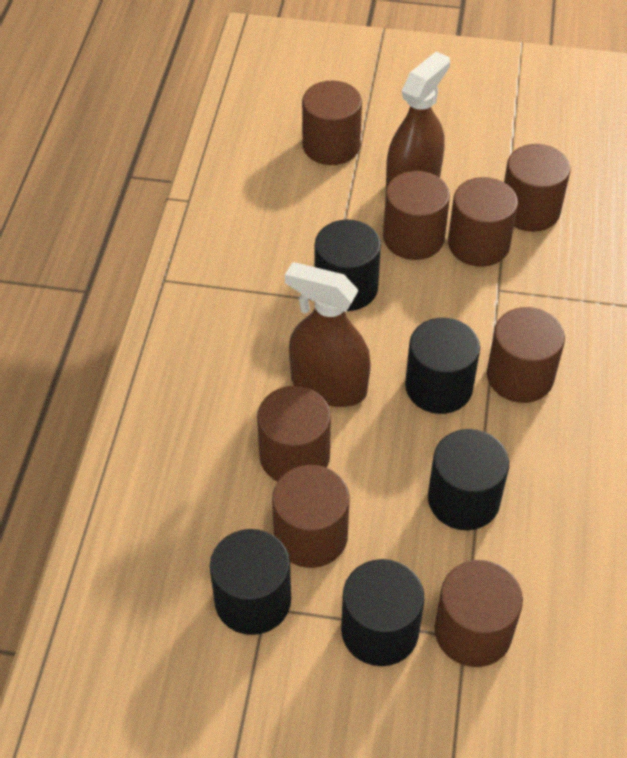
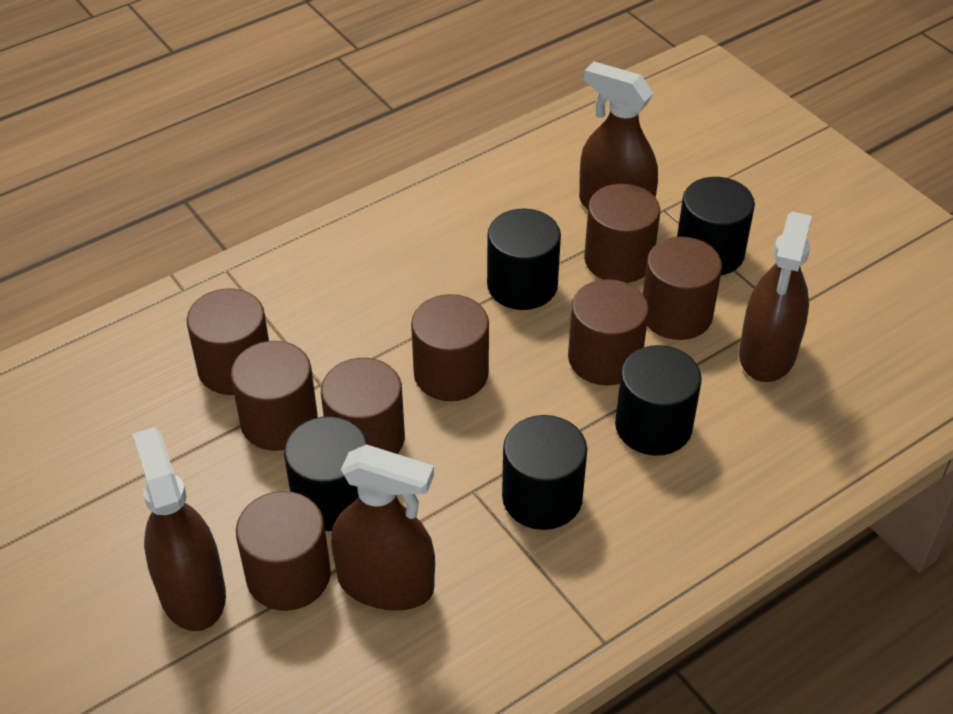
brown spray bottle: 2 -> 4

